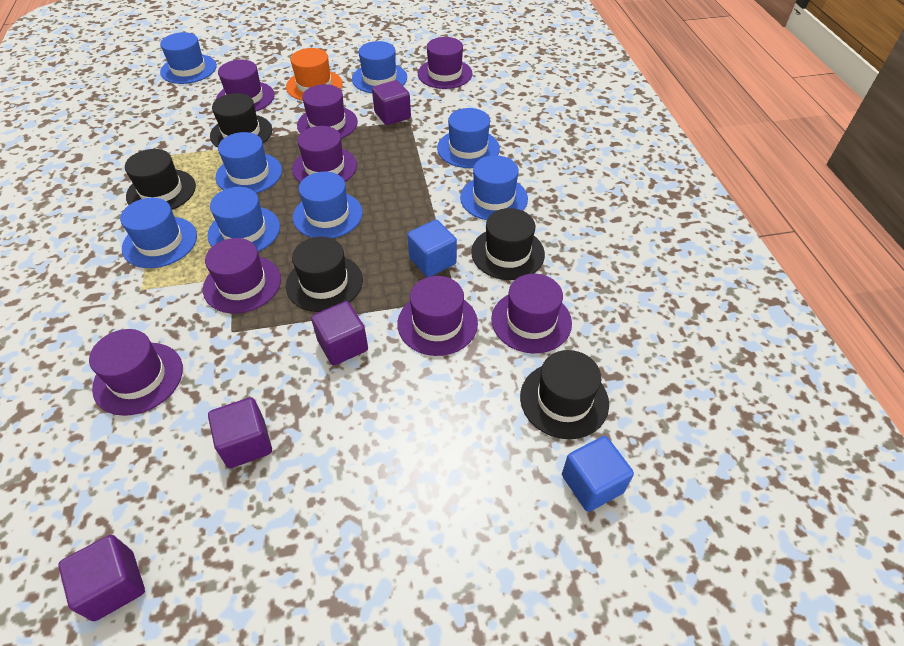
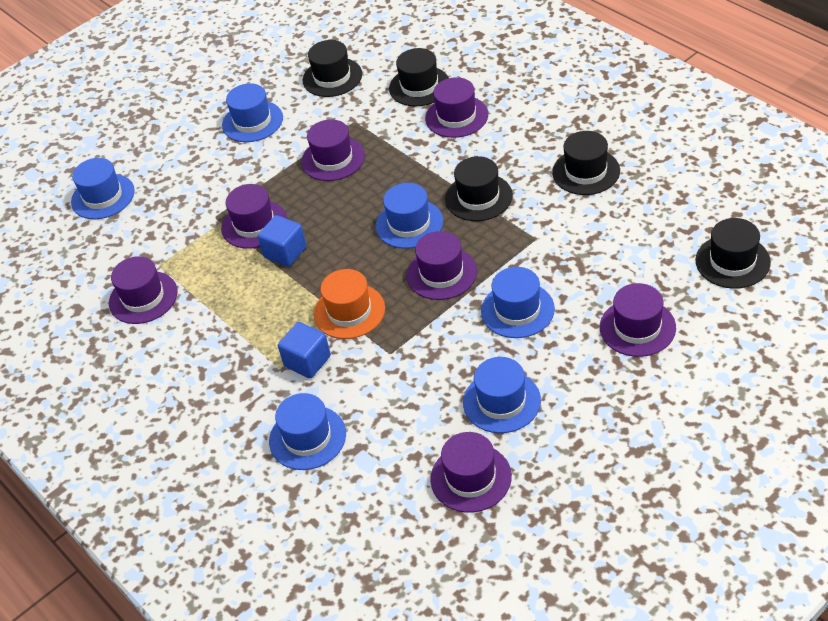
blue hat: 8 -> 6
purple cube: 4 -> 0
purple hat: 8 -> 7

